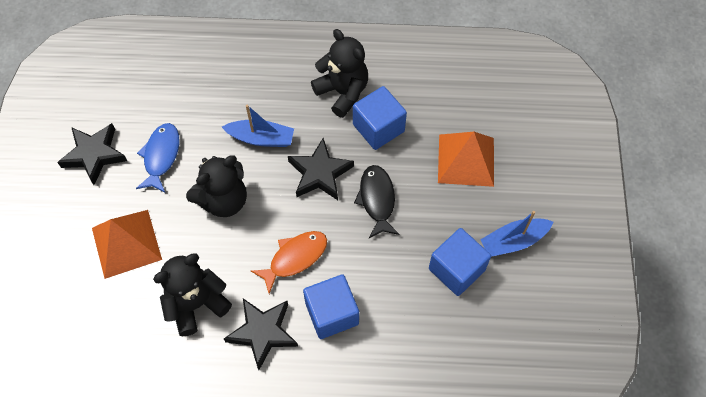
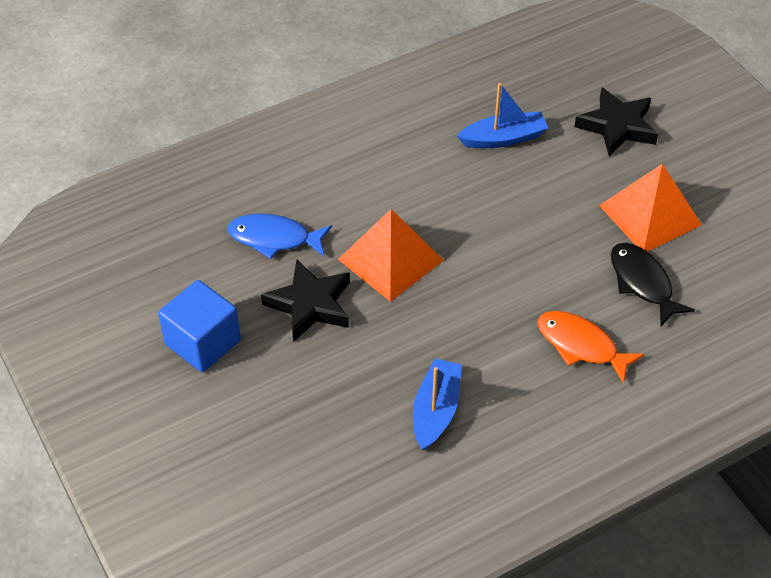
black star: 3 -> 2
black teddy bear: 3 -> 0
blue cube: 3 -> 1

